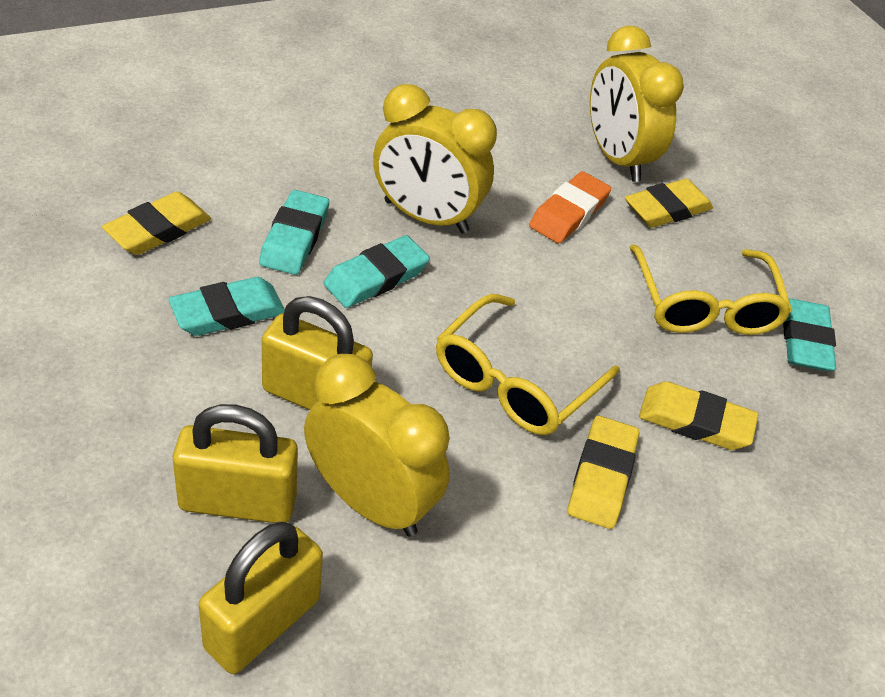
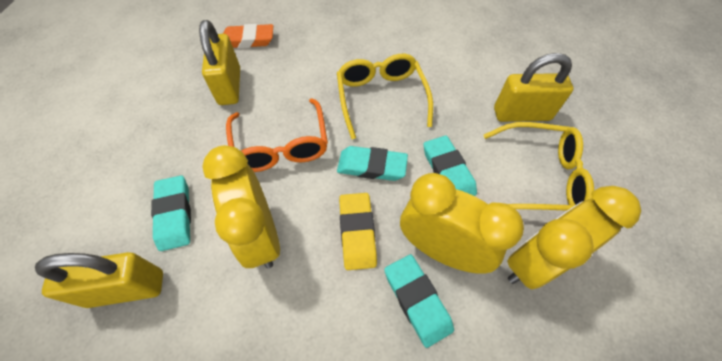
orange glasses: 0 -> 1
yellow eraser: 4 -> 1

